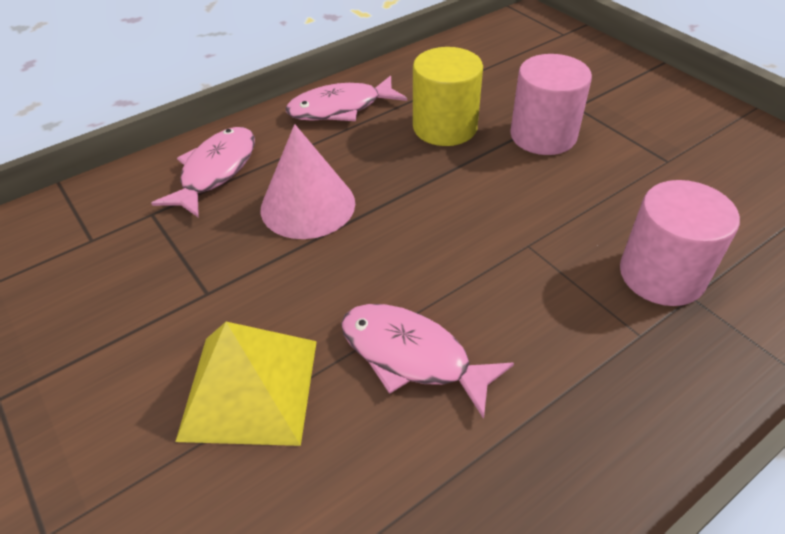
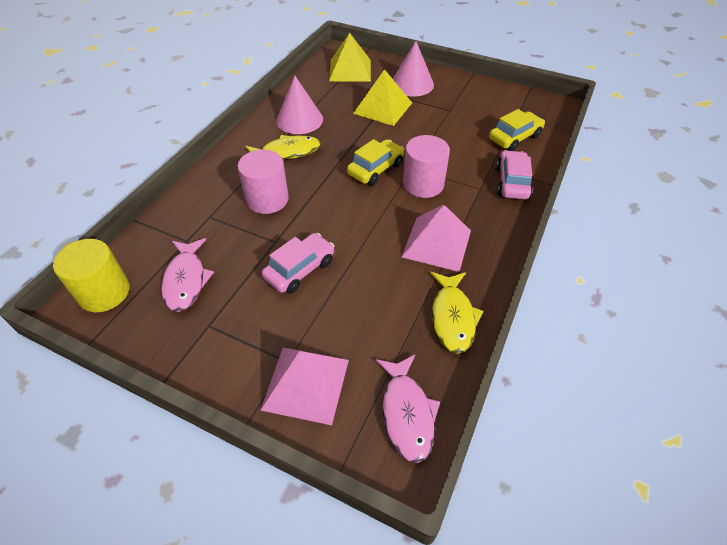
pink car: 0 -> 2
pink cone: 1 -> 2
pink fish: 3 -> 2
pink pyramid: 0 -> 2
yellow car: 0 -> 2
yellow fish: 0 -> 2
yellow pyramid: 1 -> 2

